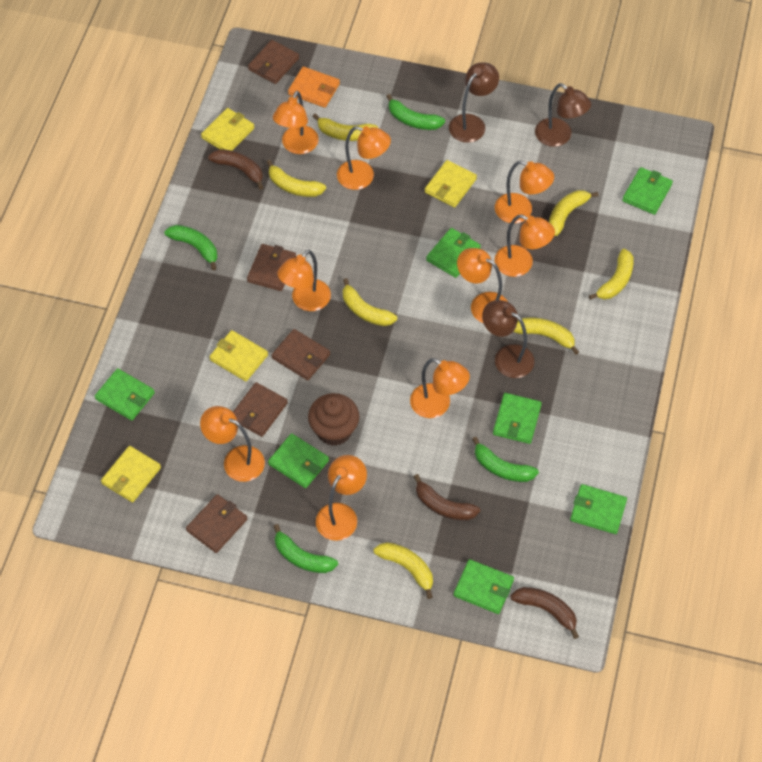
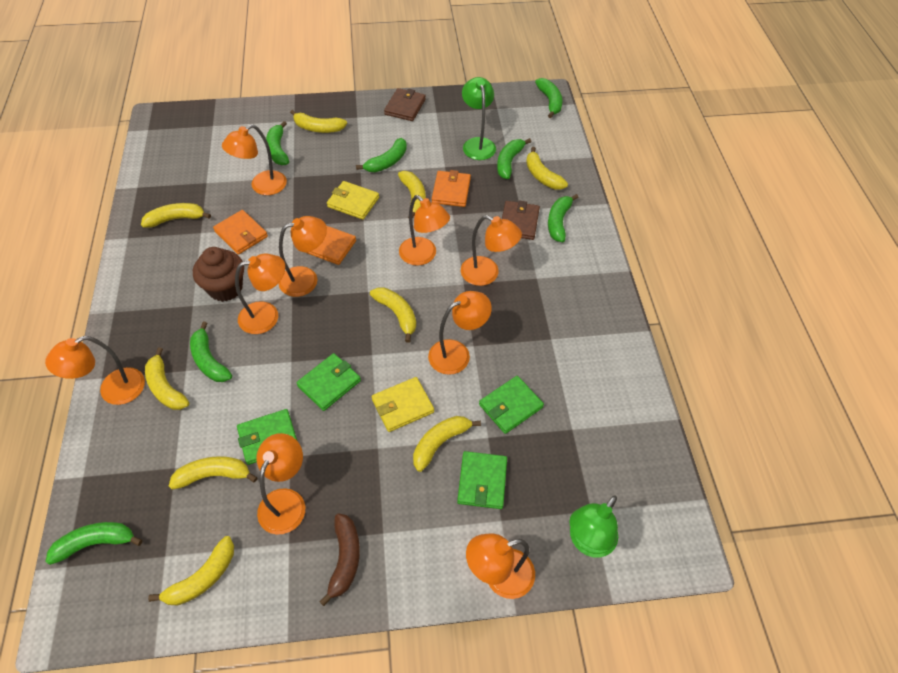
brown banana: 3 -> 1
brown lamp: 3 -> 0
brown wallet: 5 -> 2
green banana: 4 -> 7
green lamp: 0 -> 2
green wallet: 7 -> 4
orange wallet: 1 -> 3
yellow banana: 7 -> 9
yellow wallet: 4 -> 2

